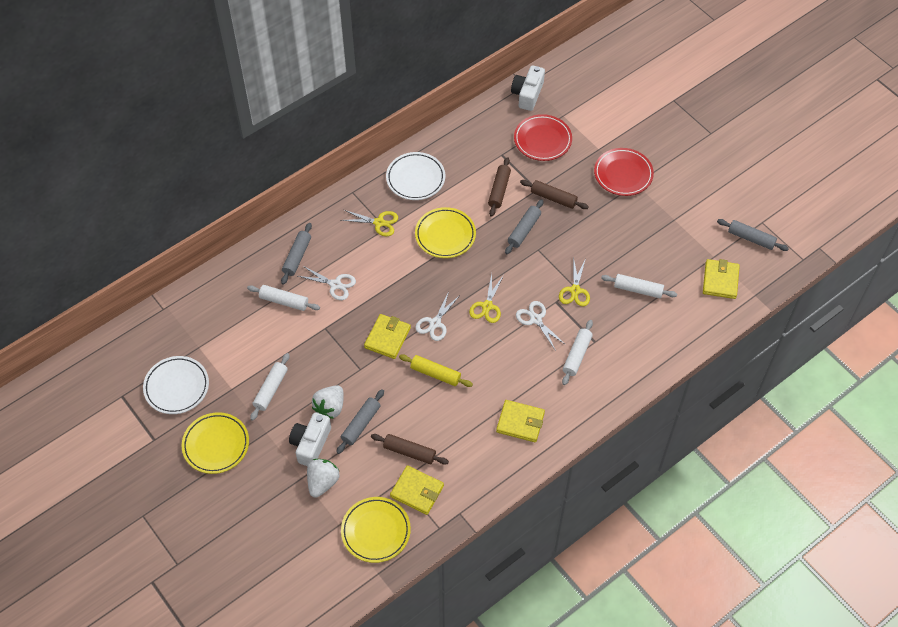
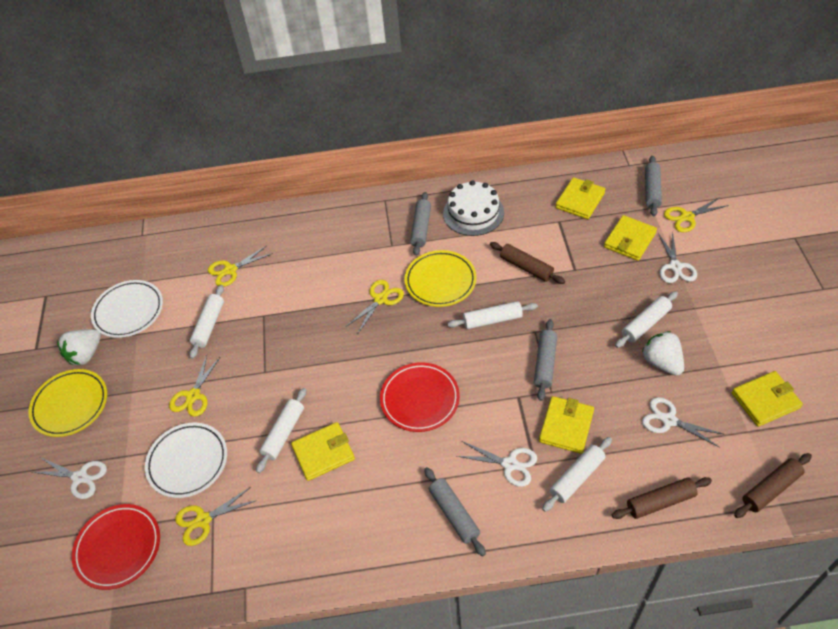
white cake: 0 -> 1
white camera: 2 -> 0
white rolling pin: 4 -> 5
white scissors: 3 -> 4
yellow plate: 3 -> 2
yellow rolling pin: 1 -> 0
yellow scissors: 3 -> 5
yellow wallet: 4 -> 5

